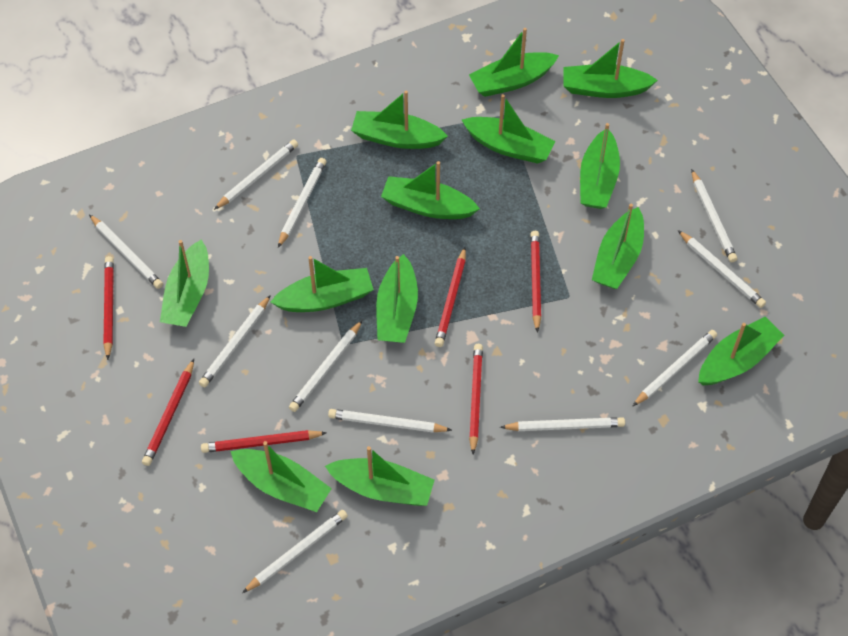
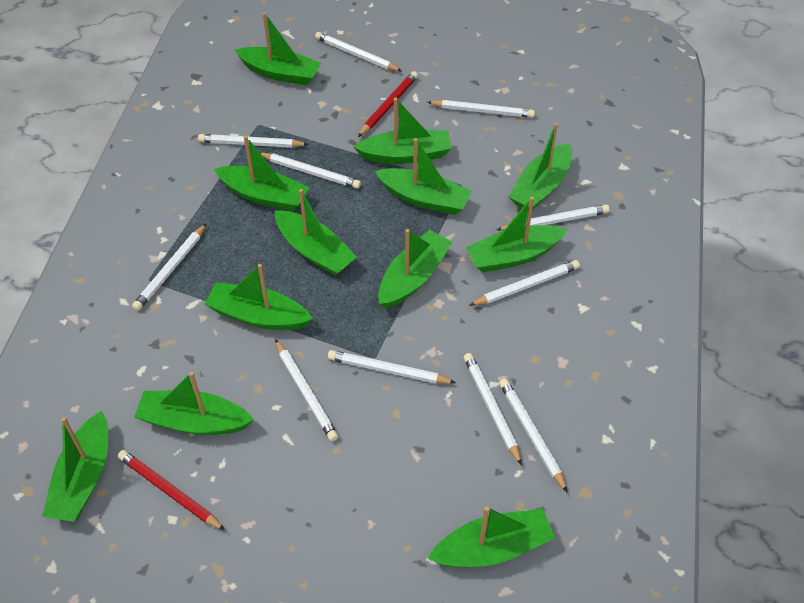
green boat: 13 -> 12
red pencil: 6 -> 2

